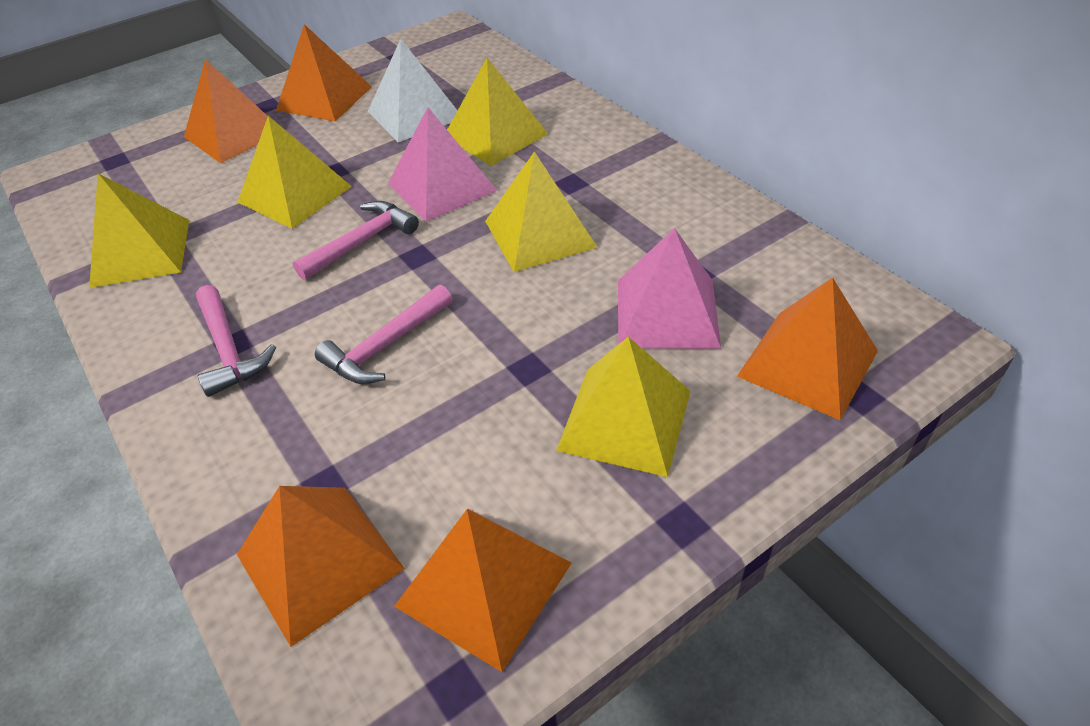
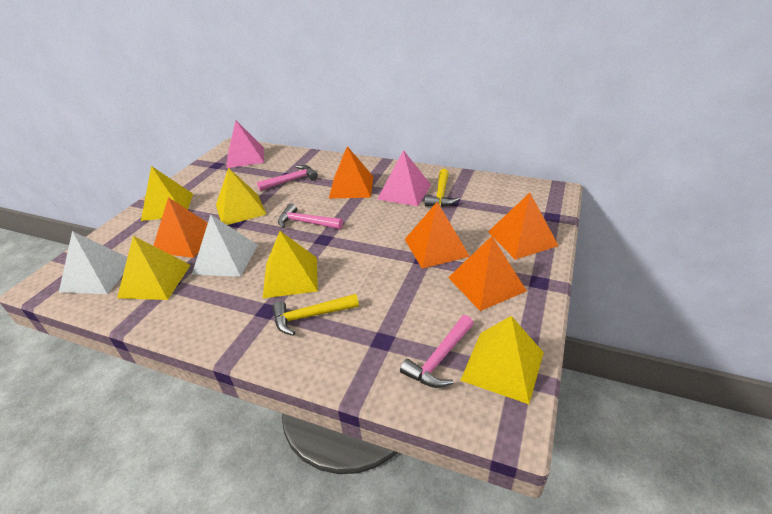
white pyramid: 1 -> 2
yellow hammer: 0 -> 2

